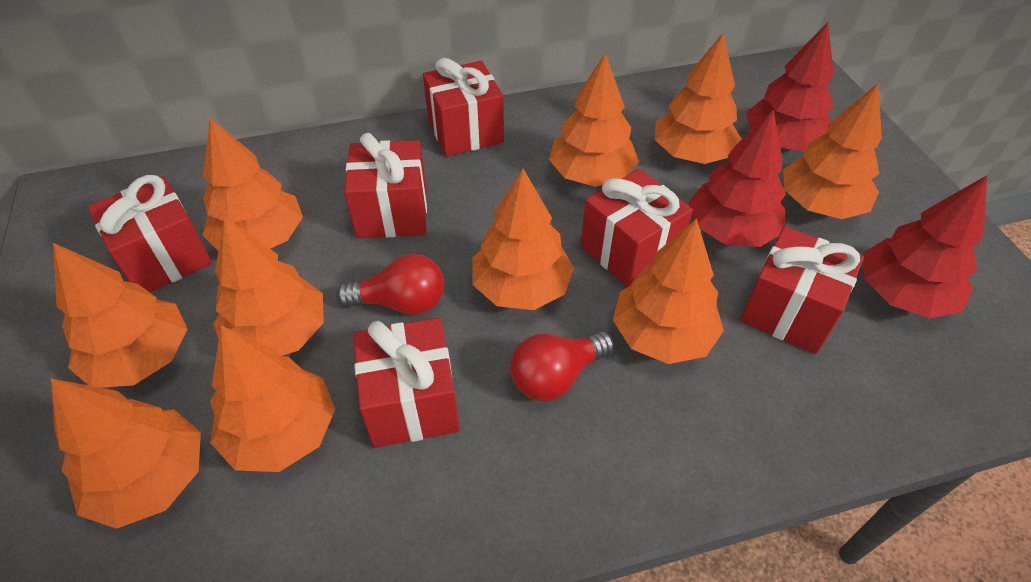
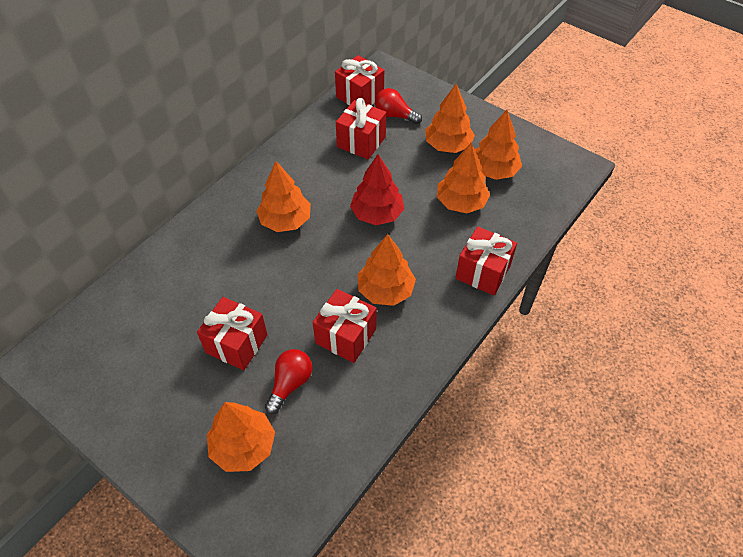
orange tree: 10 -> 6
red gift: 6 -> 5
red tree: 3 -> 1

